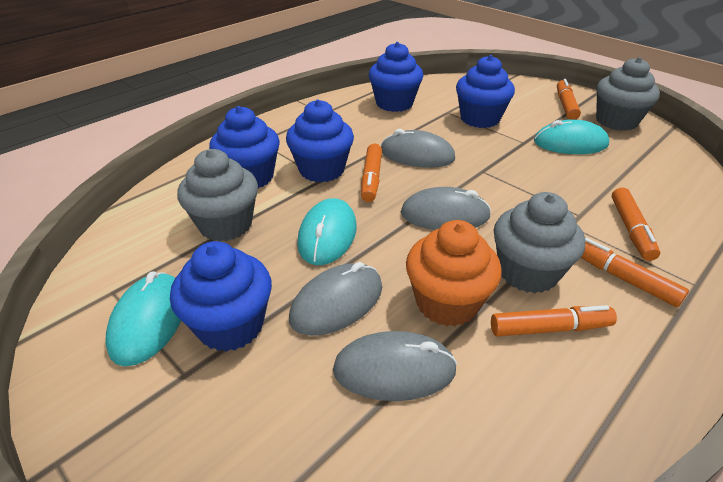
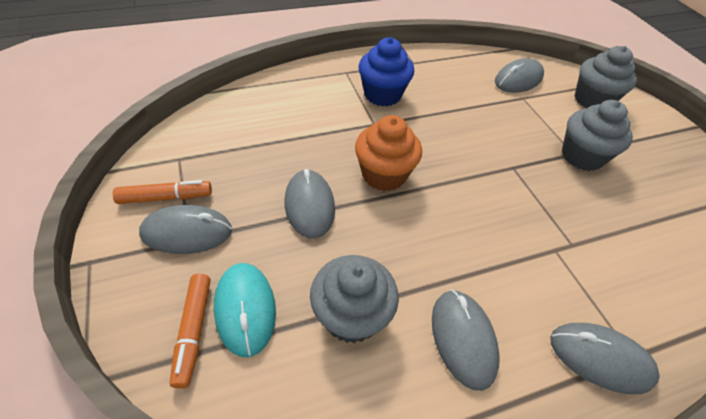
blue cupcake: 5 -> 1
grey mouse: 4 -> 5
orange marker: 5 -> 2
turquoise mouse: 3 -> 1

